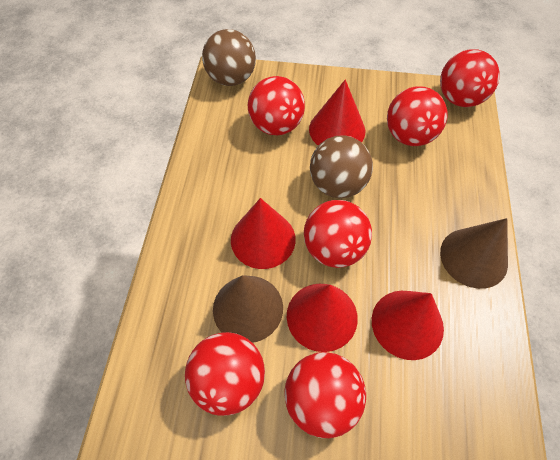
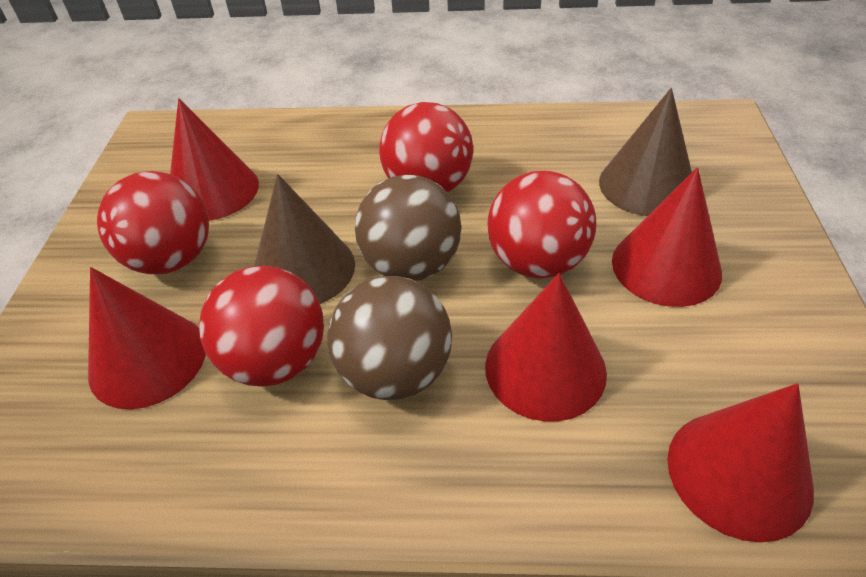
red ball: 6 -> 4
red cone: 4 -> 5

